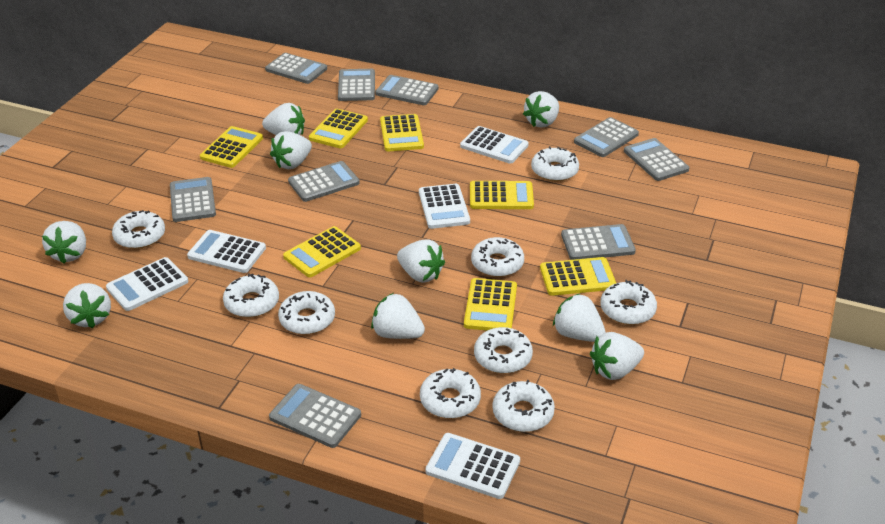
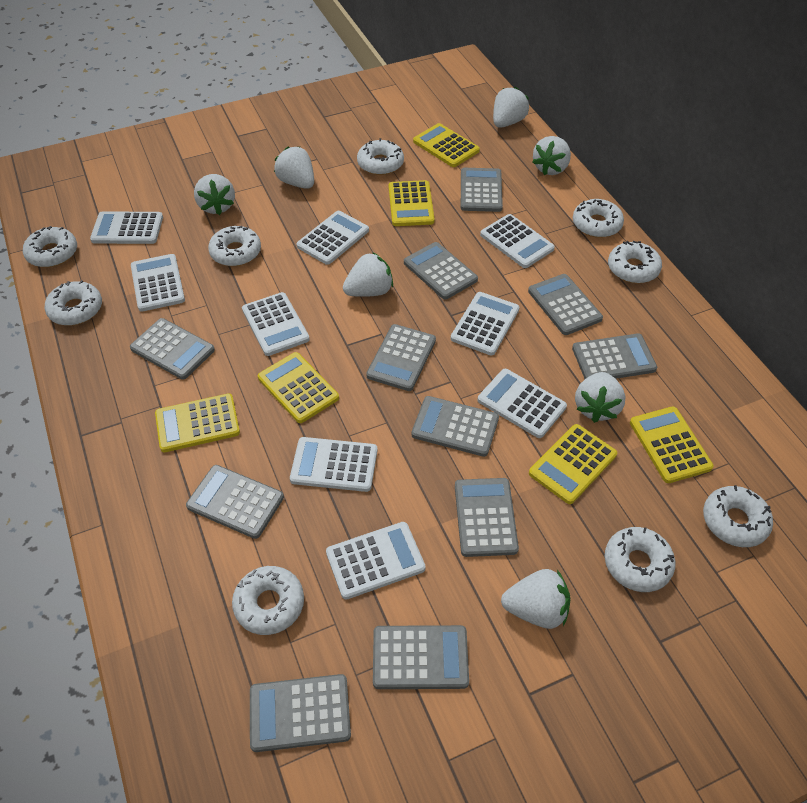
grey calculator: 9 -> 11
white calculator: 5 -> 9
white strawberry: 9 -> 7
yellow calculator: 7 -> 6

